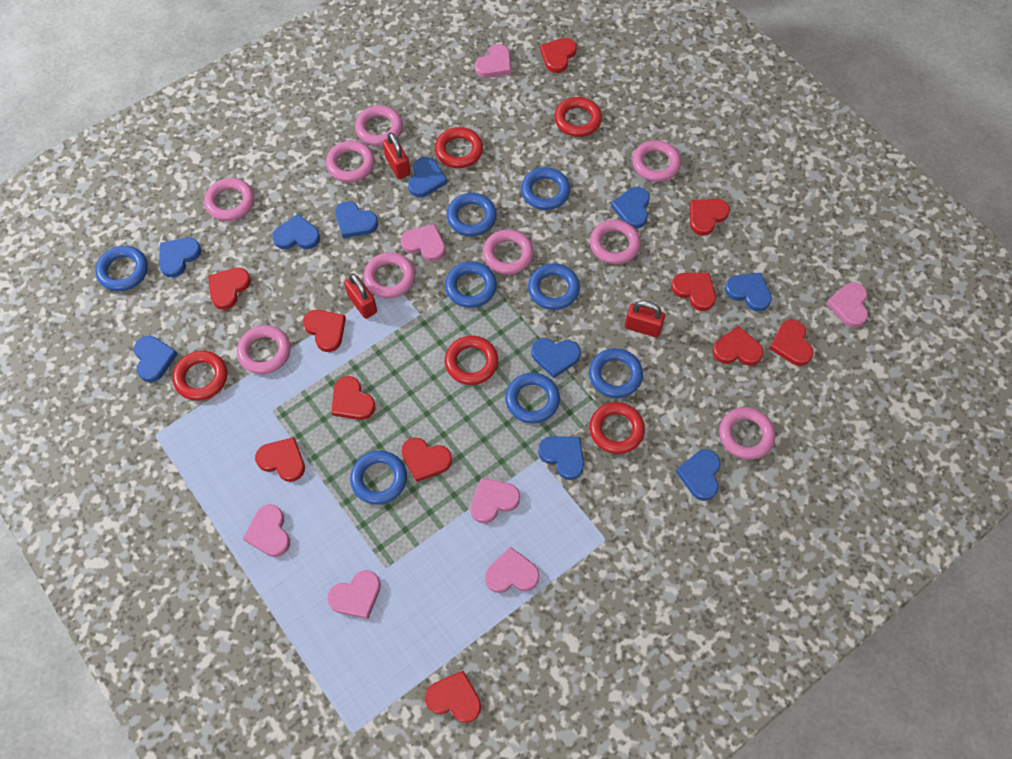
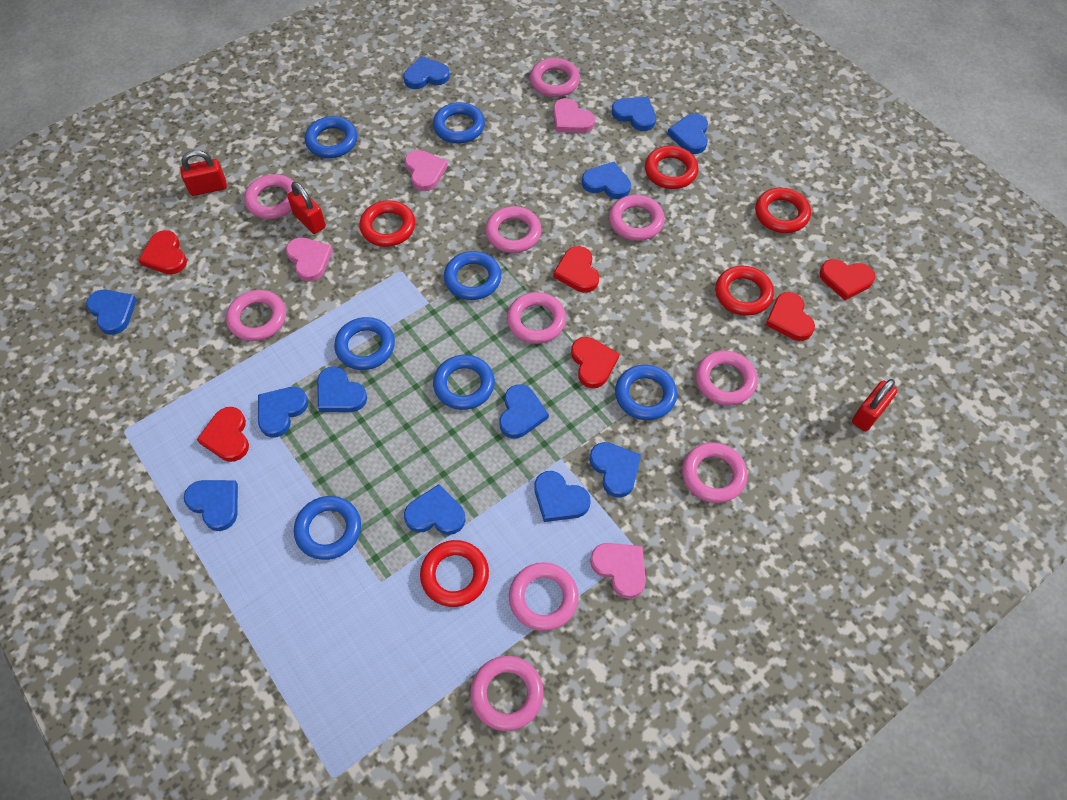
blue heart: 10 -> 12
blue ring: 8 -> 7
pink heart: 7 -> 4
pink ring: 9 -> 10
red heart: 11 -> 6

